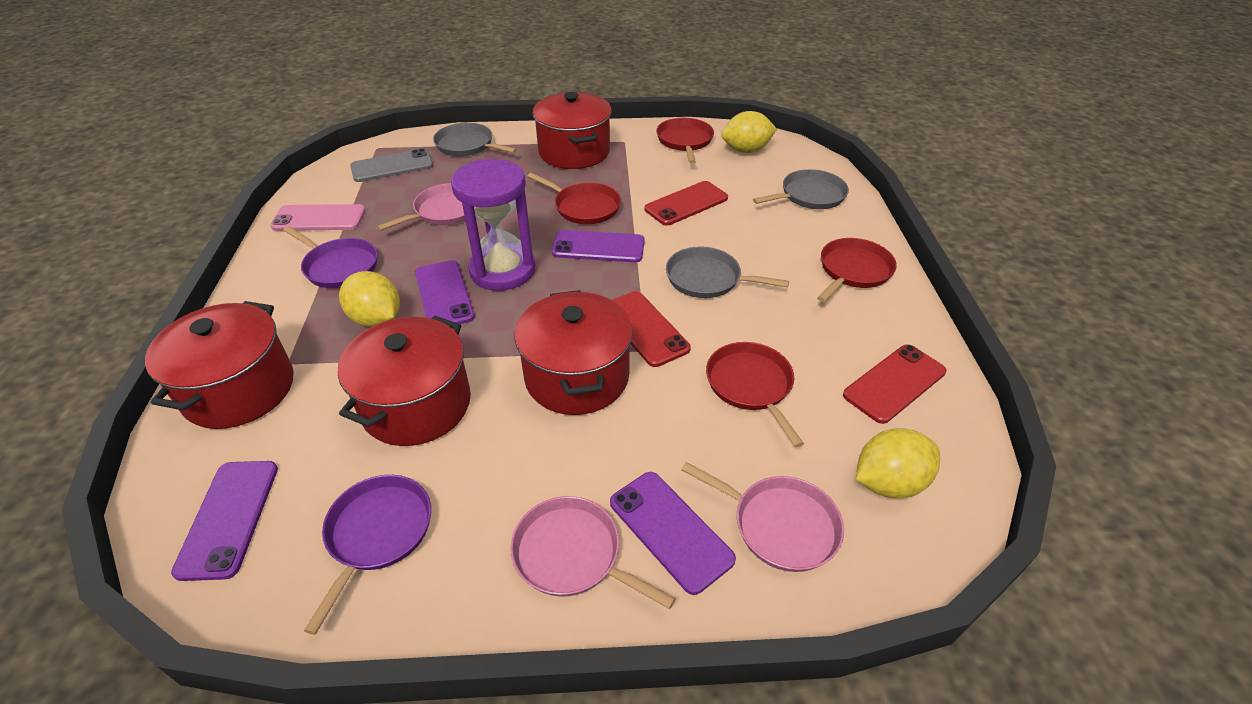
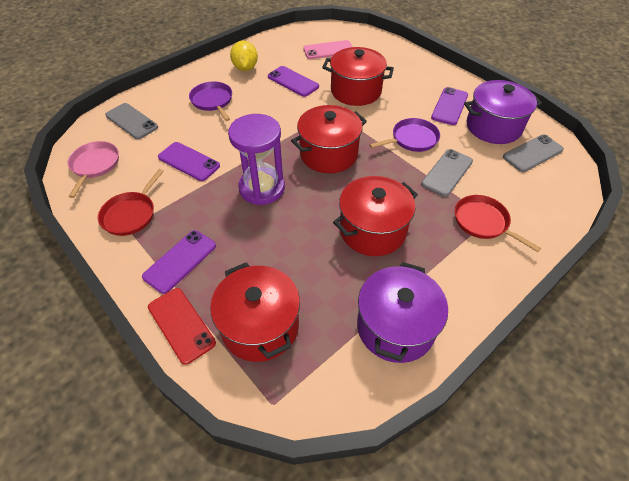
grey pan: 3 -> 0
grey phone: 1 -> 3
pink pan: 3 -> 1
purple pot: 0 -> 2
red pan: 4 -> 2
red phone: 3 -> 1
yellow lemon: 3 -> 1

